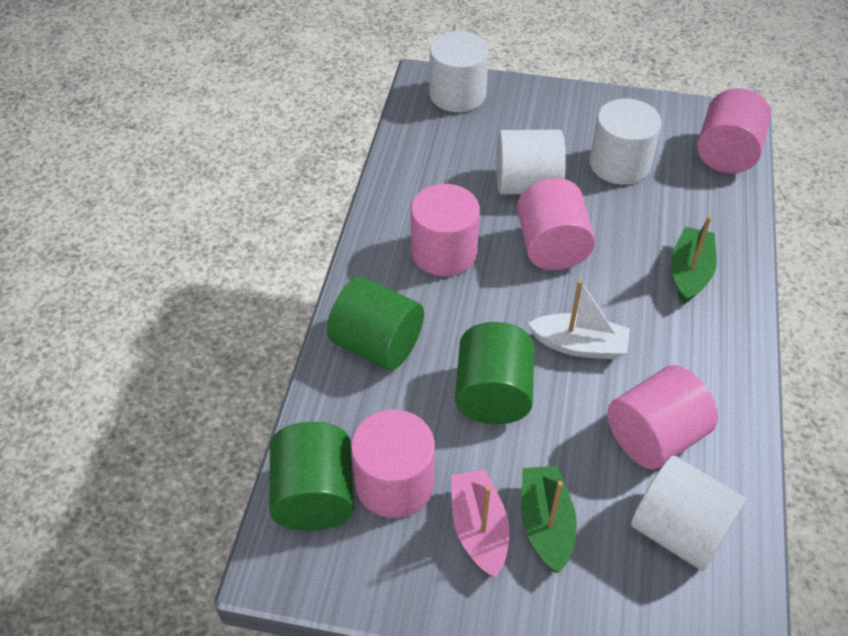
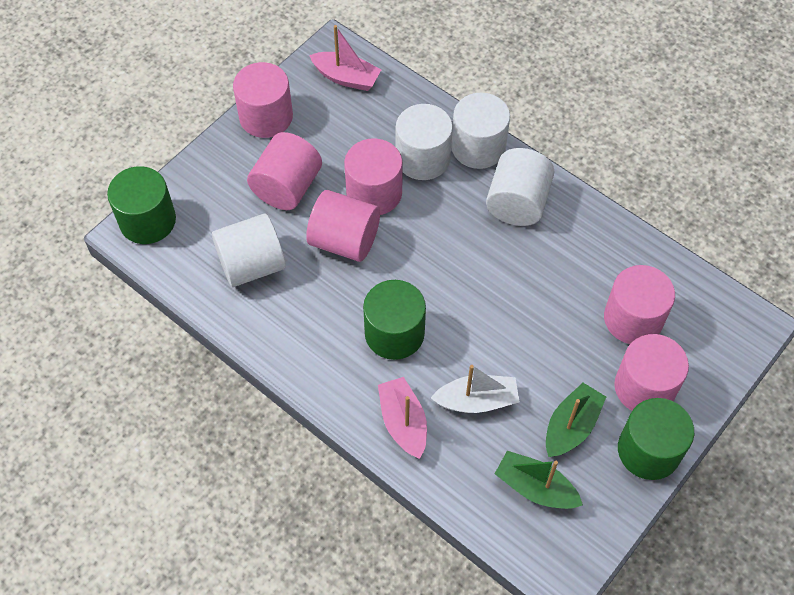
pink boat: 1 -> 2
pink cylinder: 5 -> 6

